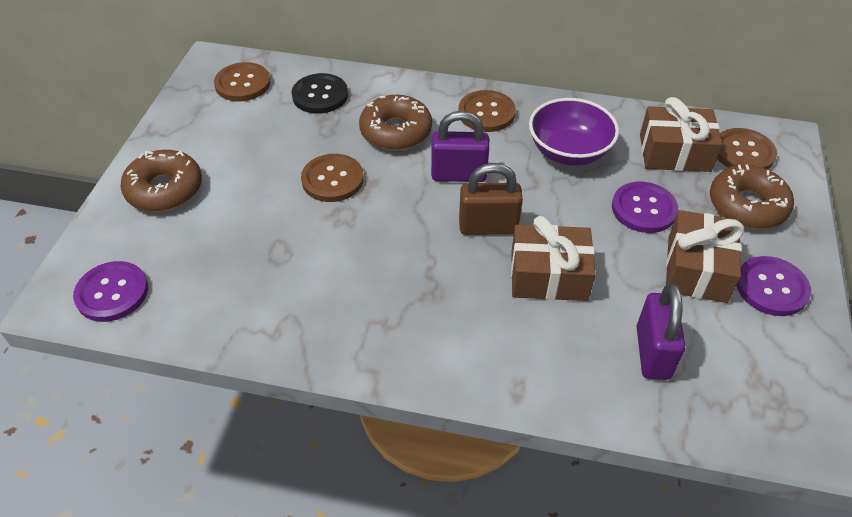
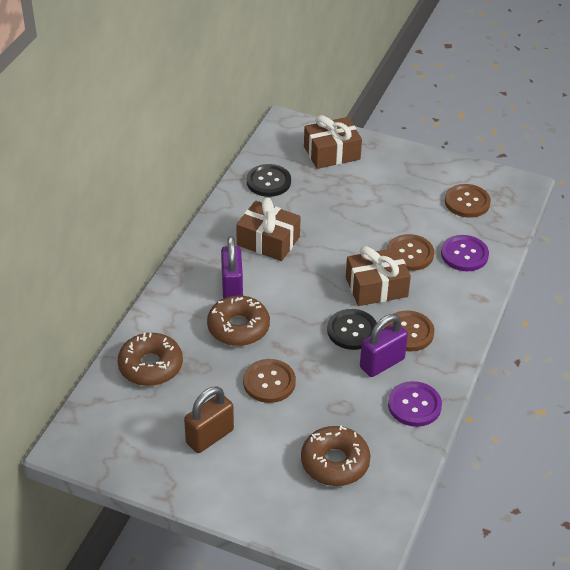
black button: 1 -> 2
purple bowl: 1 -> 0
purple button: 3 -> 2

